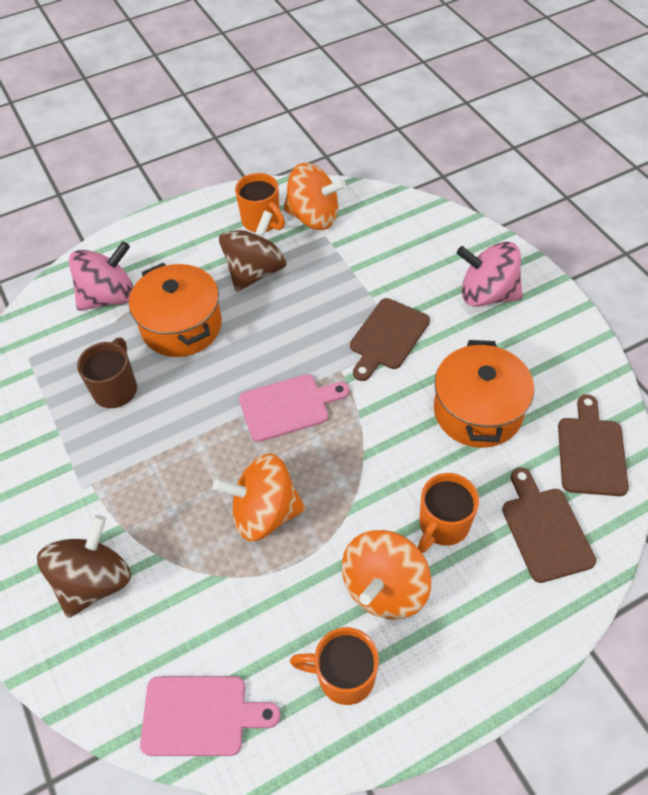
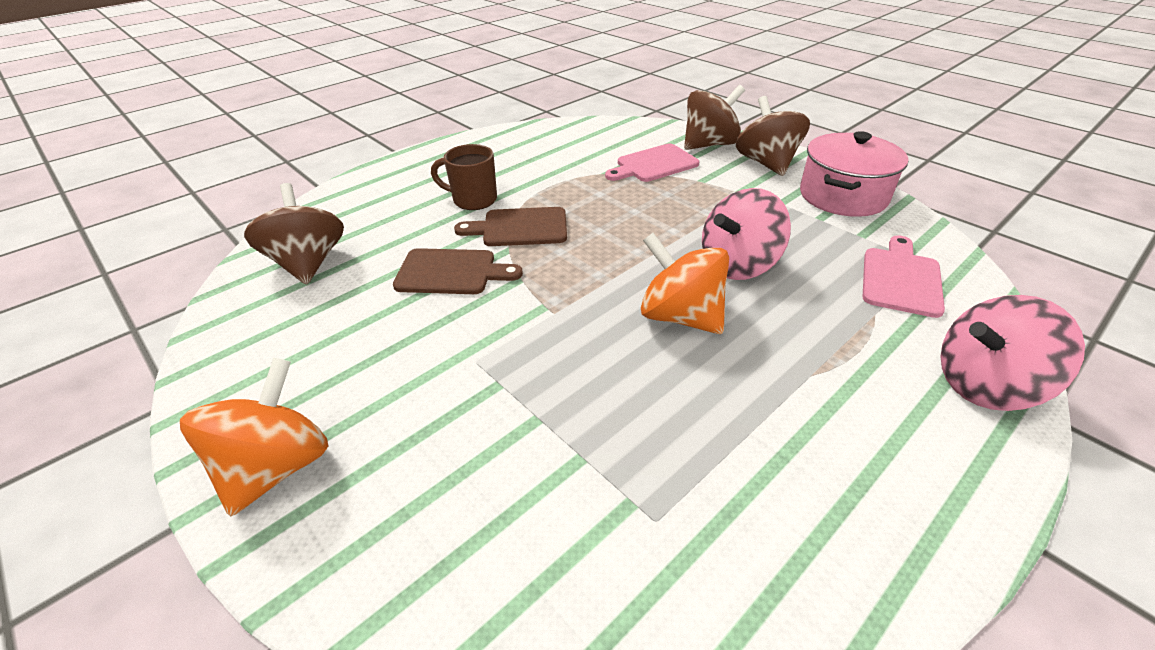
brown cutting board: 3 -> 2
brown spinning top: 2 -> 3
orange mug: 3 -> 0
orange pot: 2 -> 0
orange spinning top: 3 -> 2
pink pot: 0 -> 1

